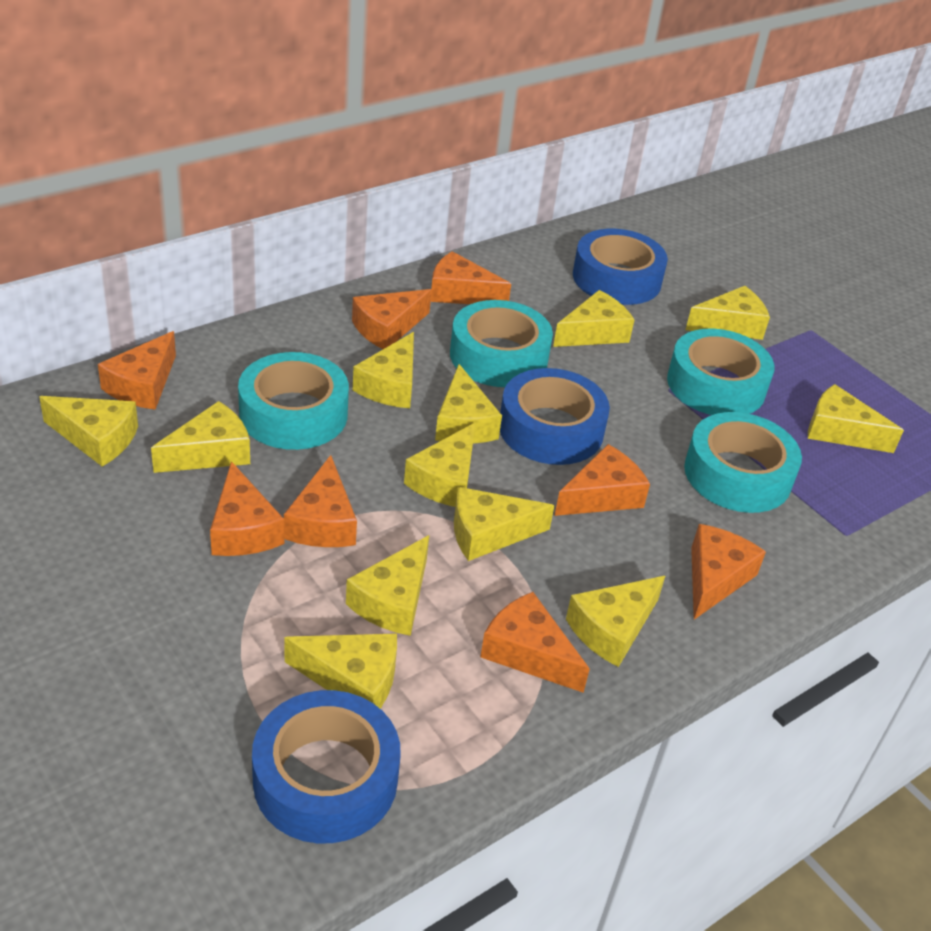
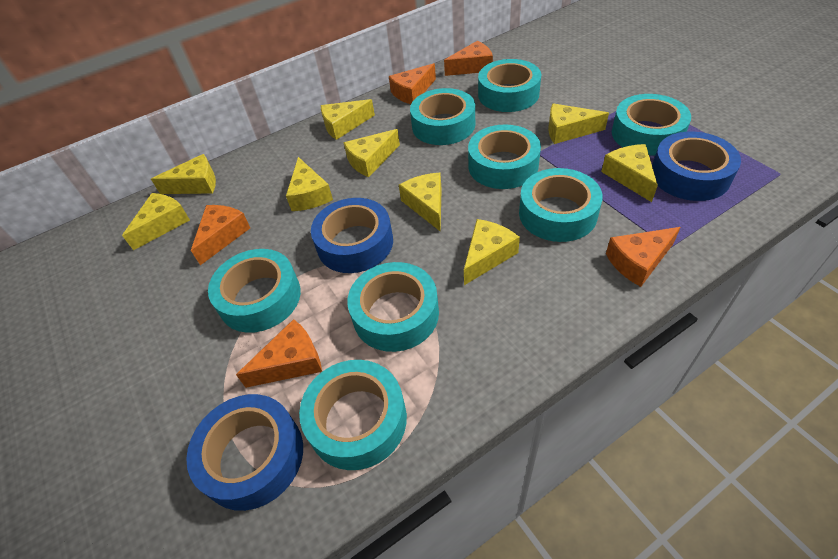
orange cheese: 8 -> 5
turquoise tape: 4 -> 8
yellow cheese: 12 -> 9

